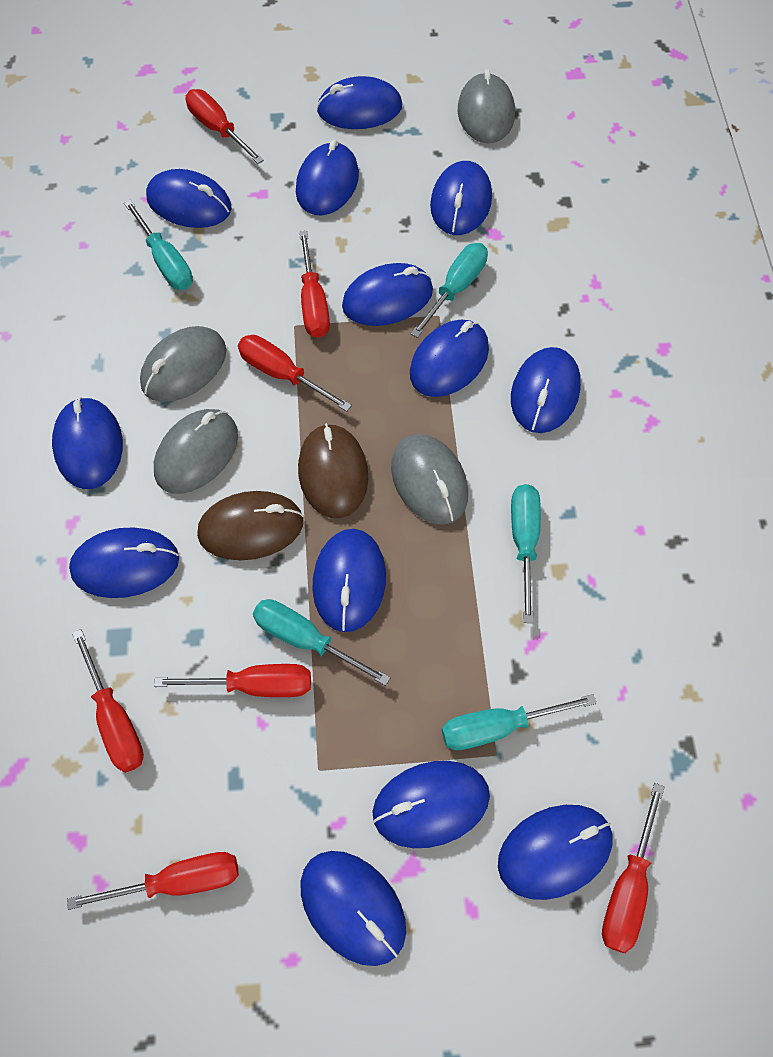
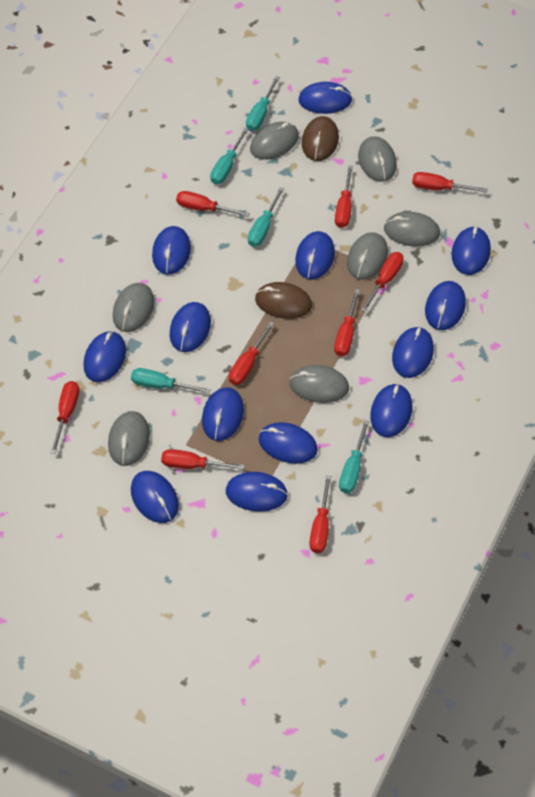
grey mouse: 4 -> 7
red screwdriver: 7 -> 9

